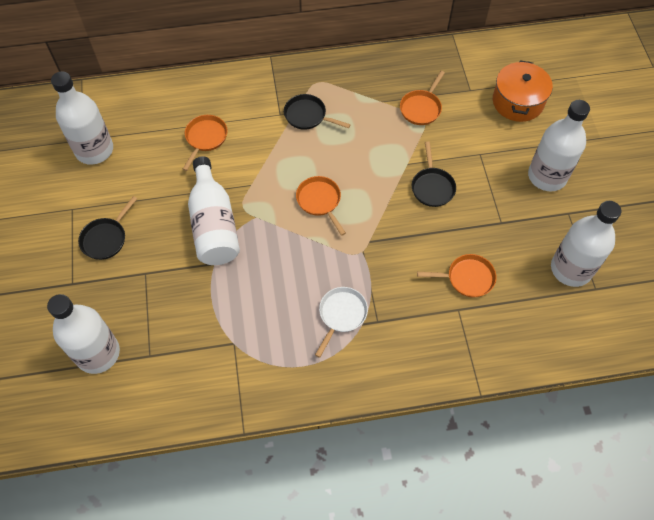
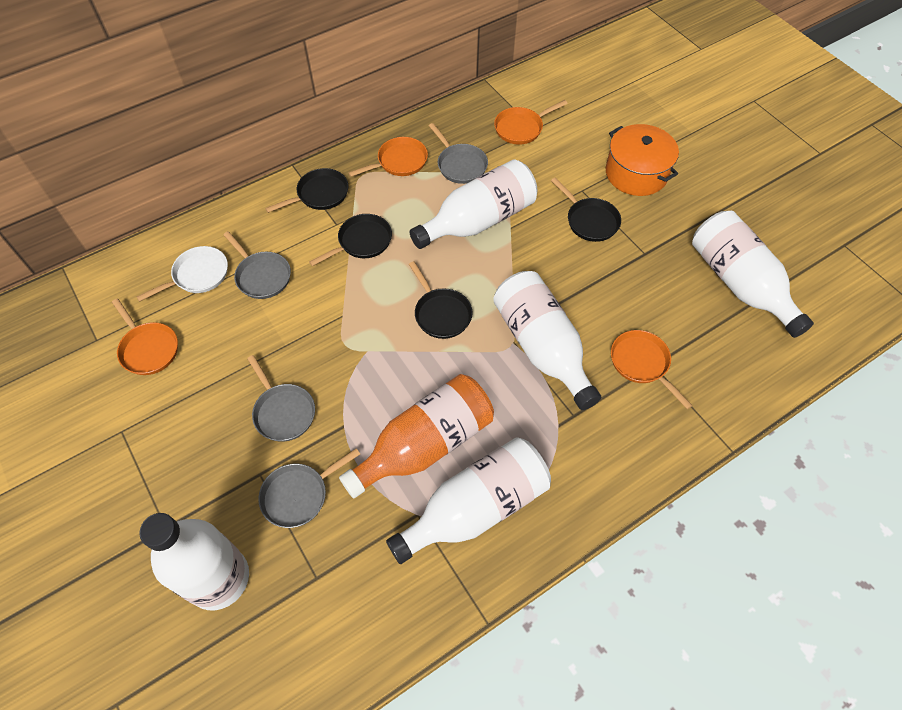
black pan: 3 -> 4
grey pan: 0 -> 4
orange bottle: 0 -> 1

